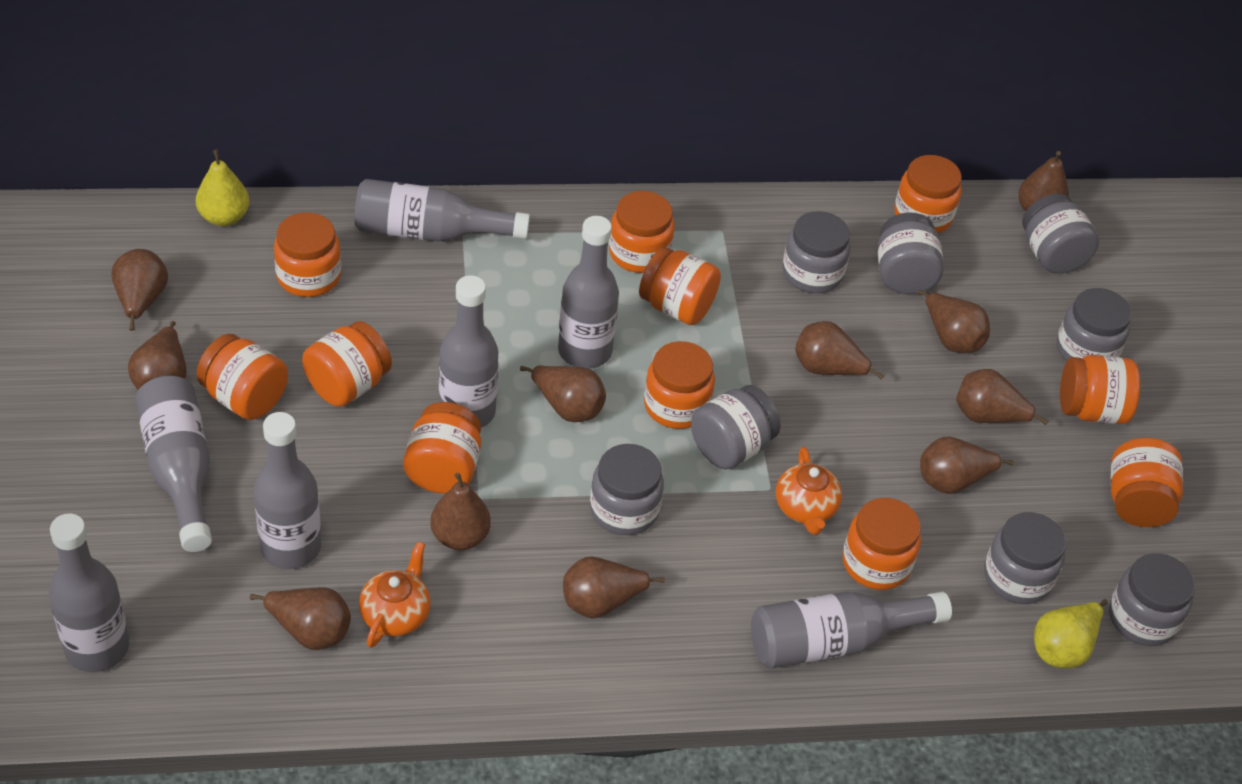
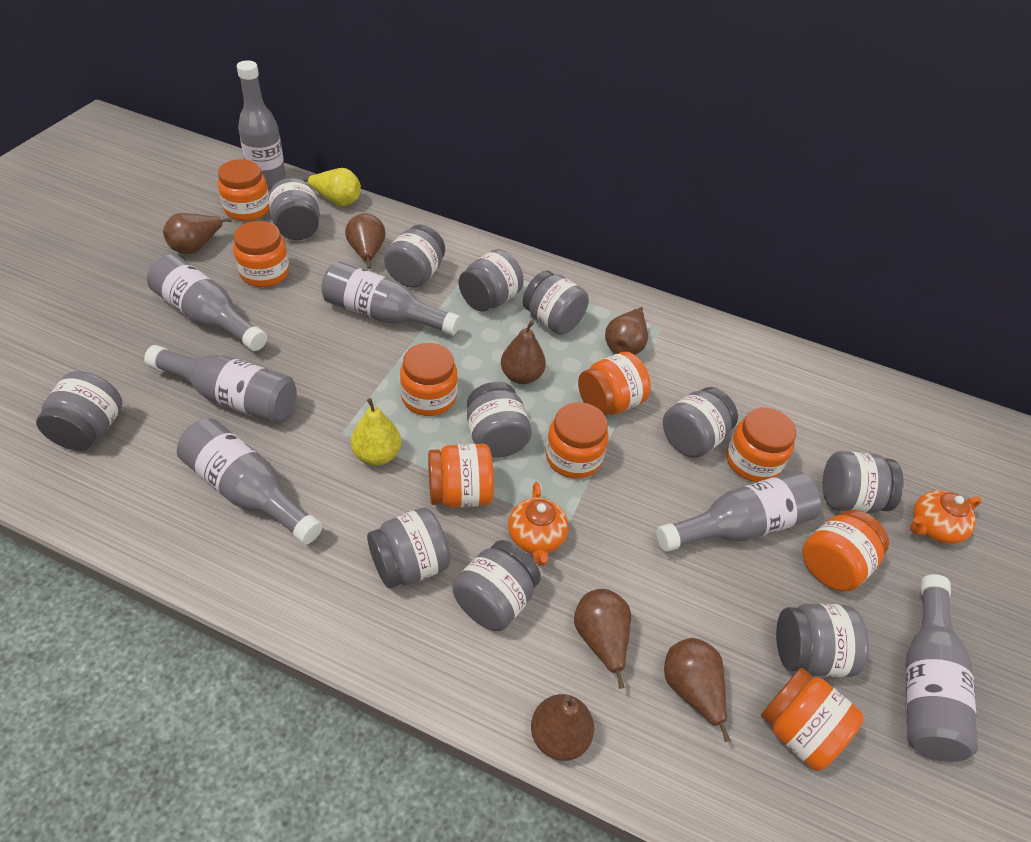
brown pear: 11 -> 7
grey jar: 8 -> 11
orange jar: 11 -> 9

